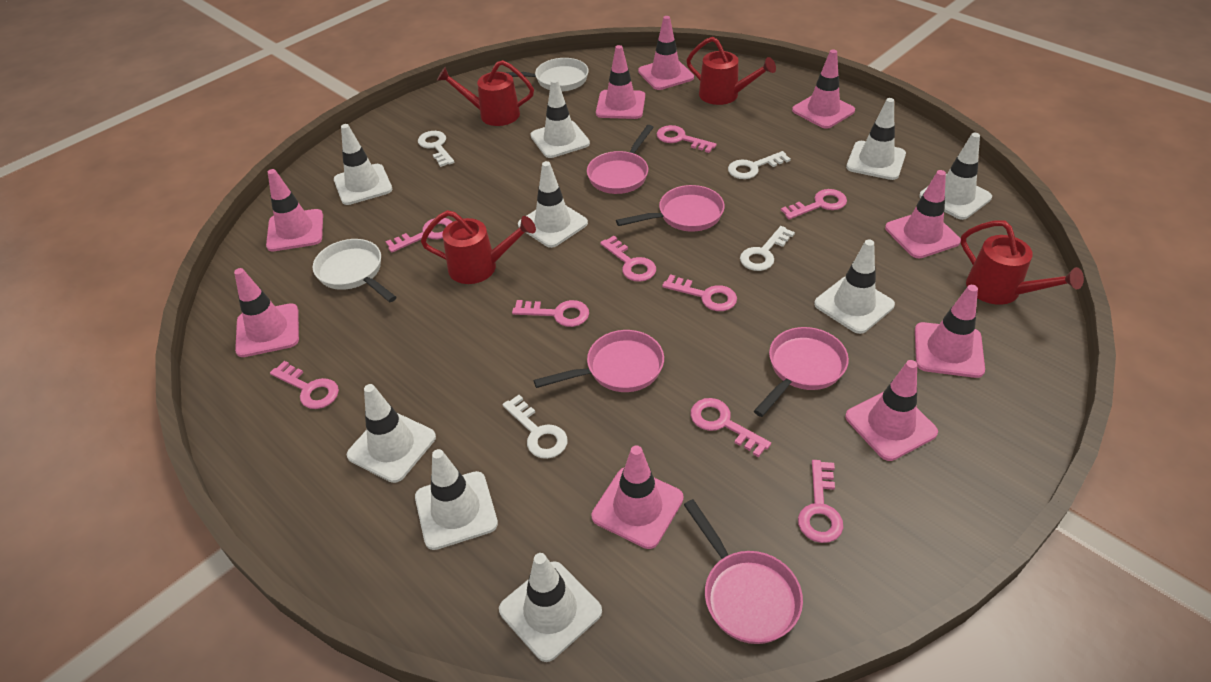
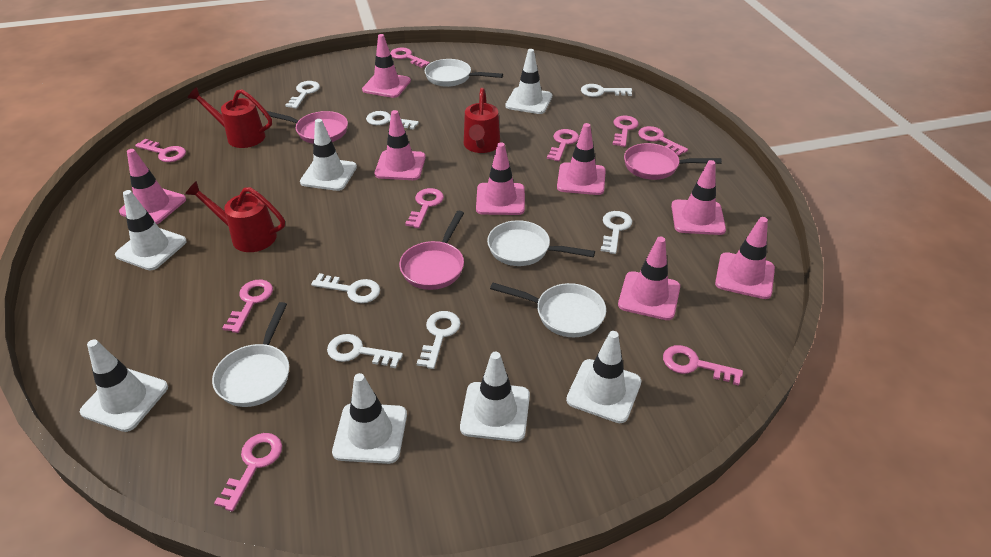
pink pan: 5 -> 3
pink traffic cone: 9 -> 8
red watering can: 4 -> 3
white key: 4 -> 7
white pan: 2 -> 4
white traffic cone: 9 -> 7

